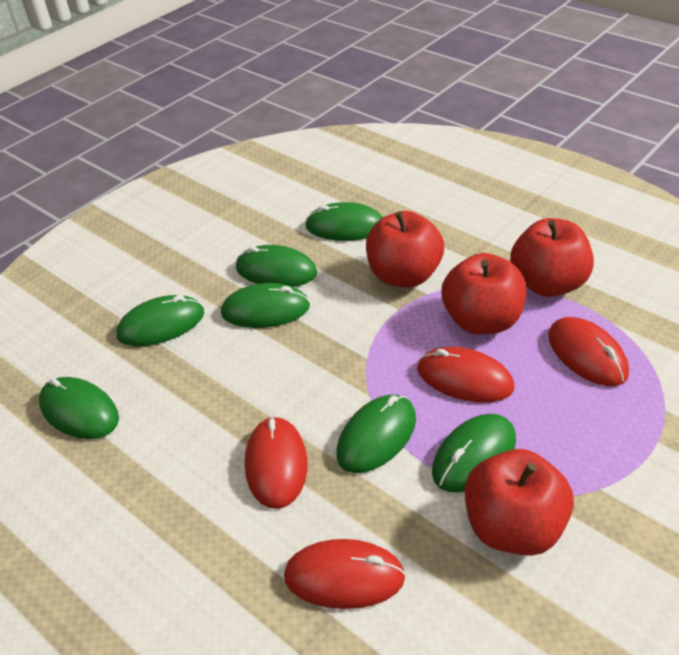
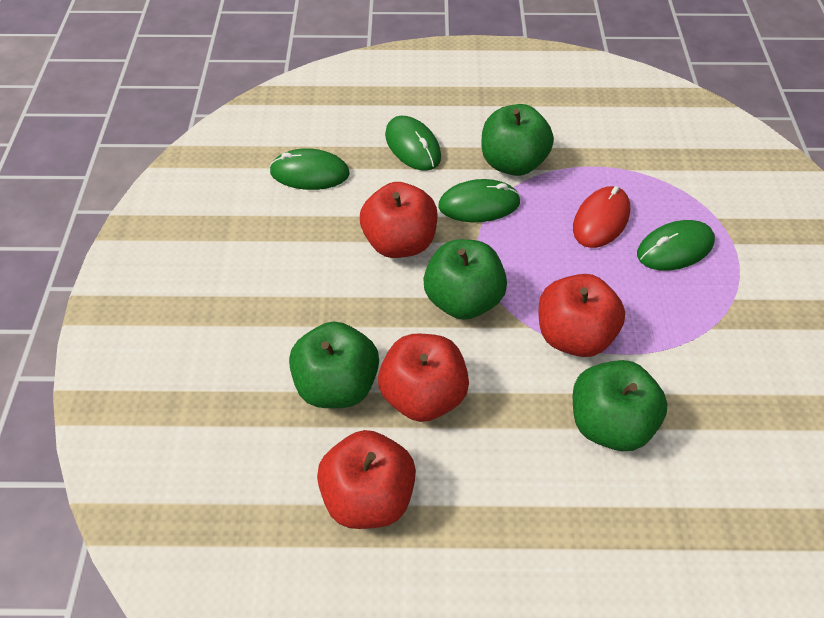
green apple: 0 -> 4
green mouse: 7 -> 4
red mouse: 4 -> 1

